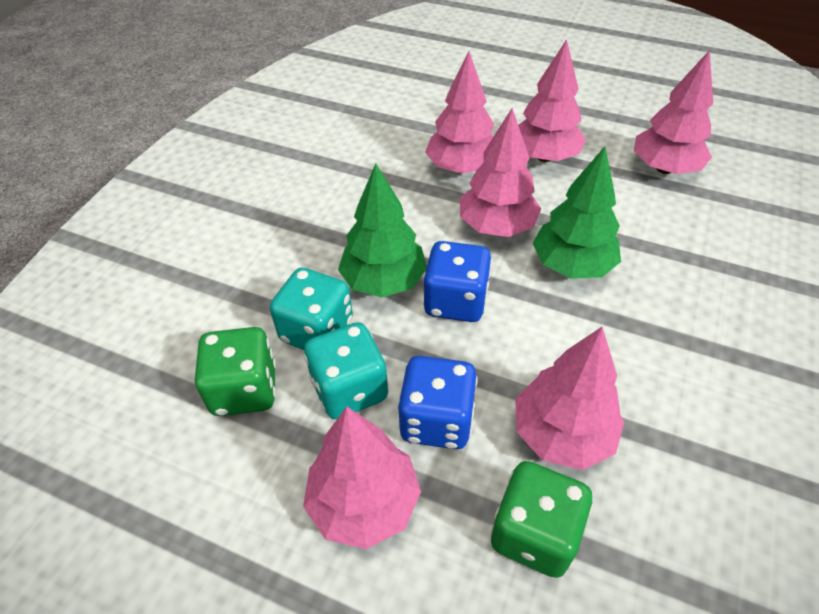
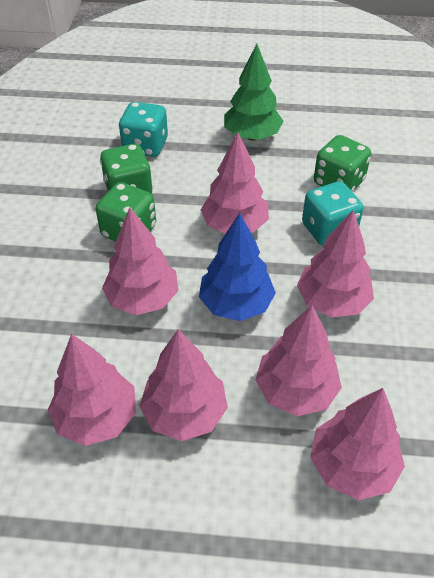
blue dice: 2 -> 0
blue tree: 0 -> 1
green dice: 2 -> 3
green tree: 2 -> 1
pink tree: 6 -> 7

